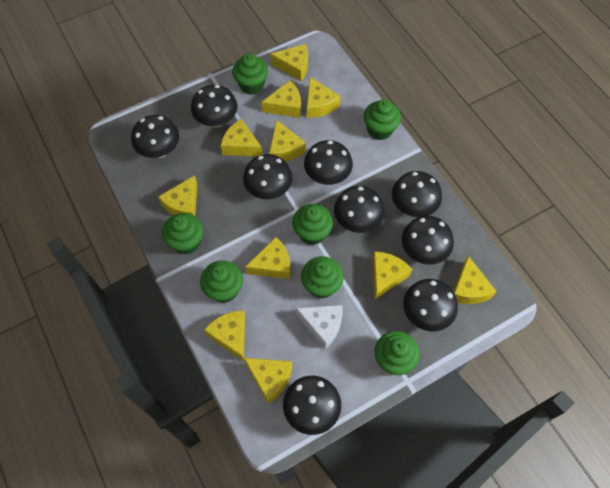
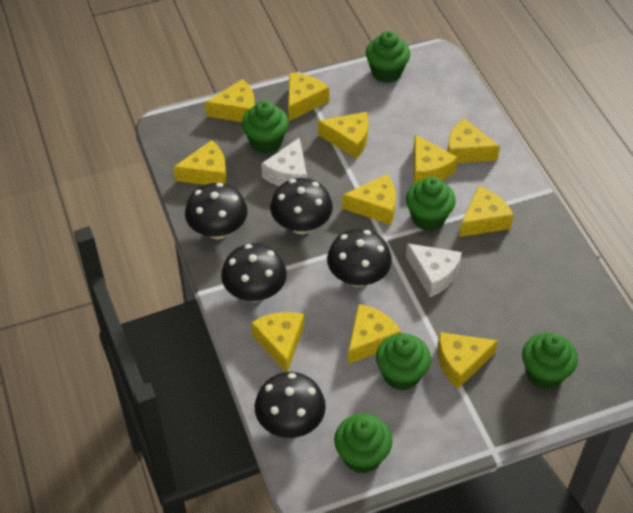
black mushroom: 9 -> 5
green cupcake: 7 -> 6
white cheese: 1 -> 2

